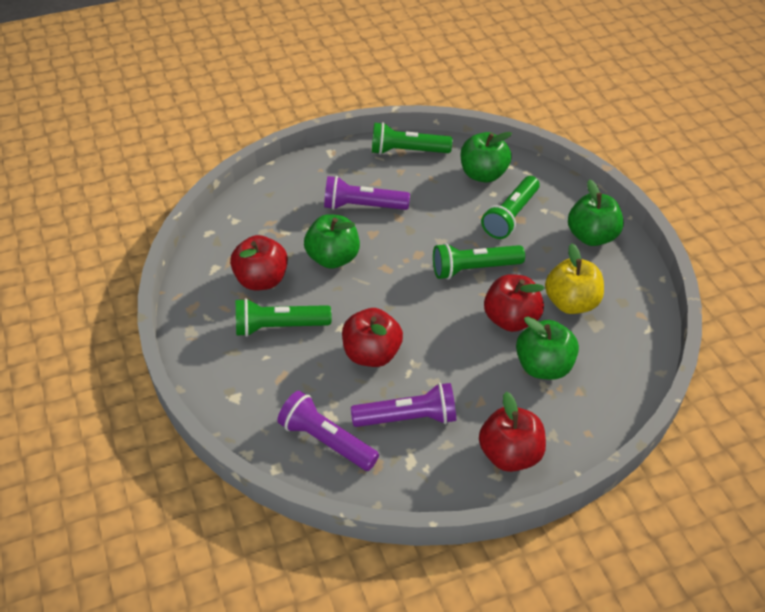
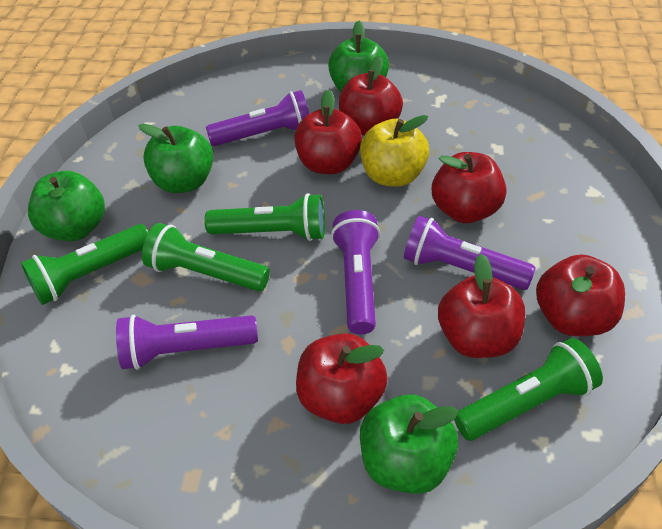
purple flashlight: 3 -> 4
red apple: 4 -> 6

